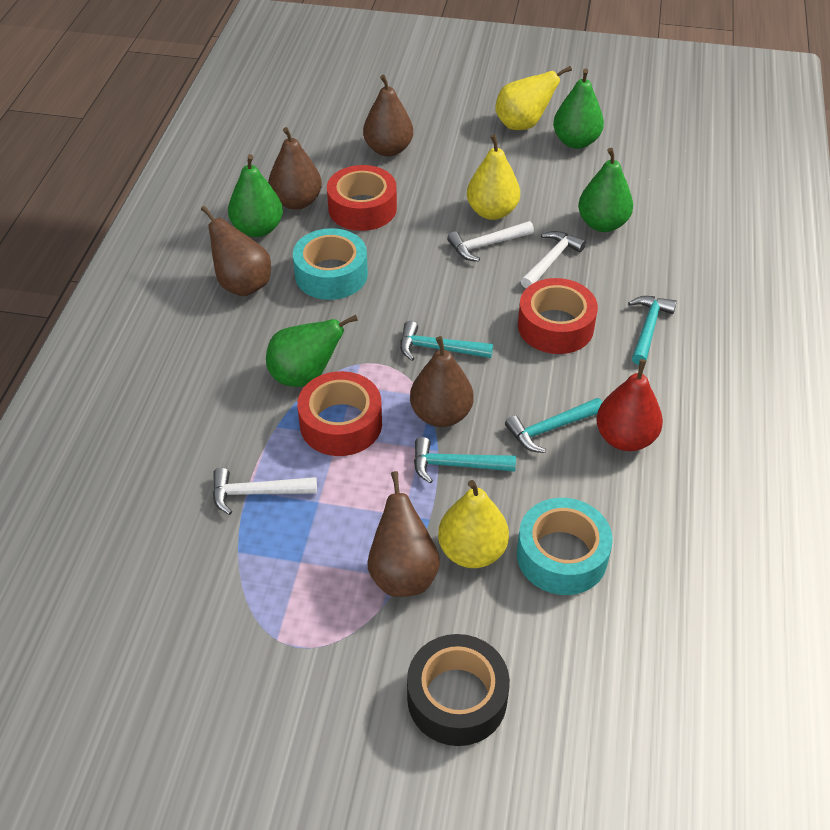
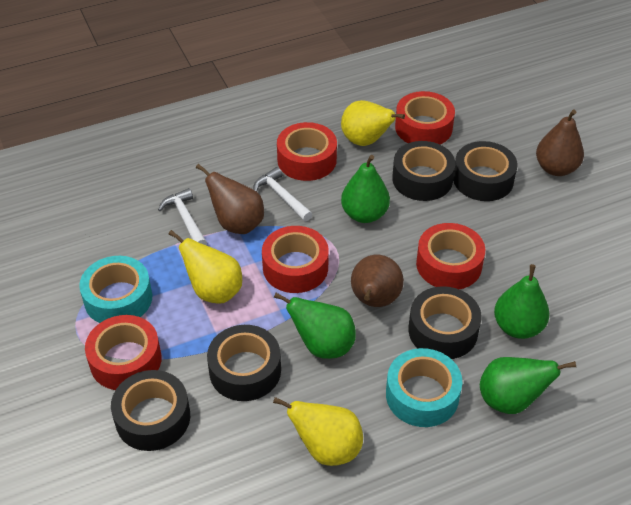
black tape: 1 -> 5
brown pear: 5 -> 3
red pear: 1 -> 0
red tape: 3 -> 5
turquoise hammer: 4 -> 0
white hammer: 3 -> 2

